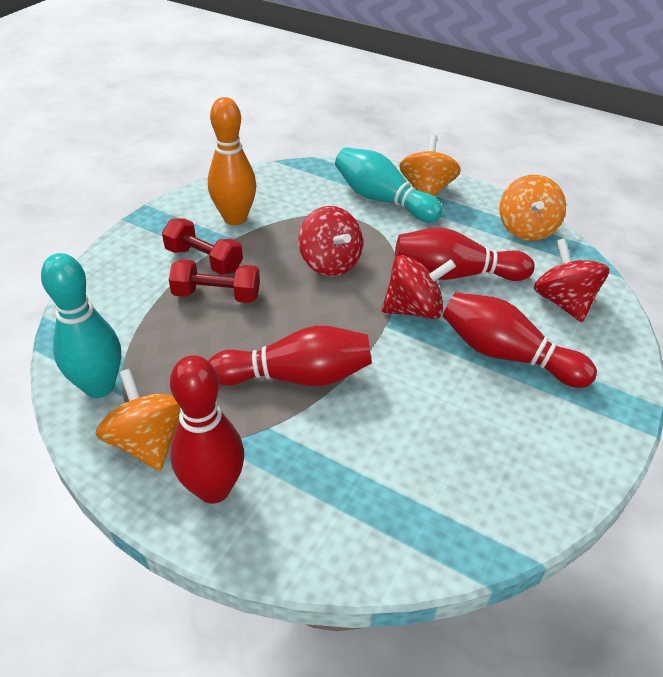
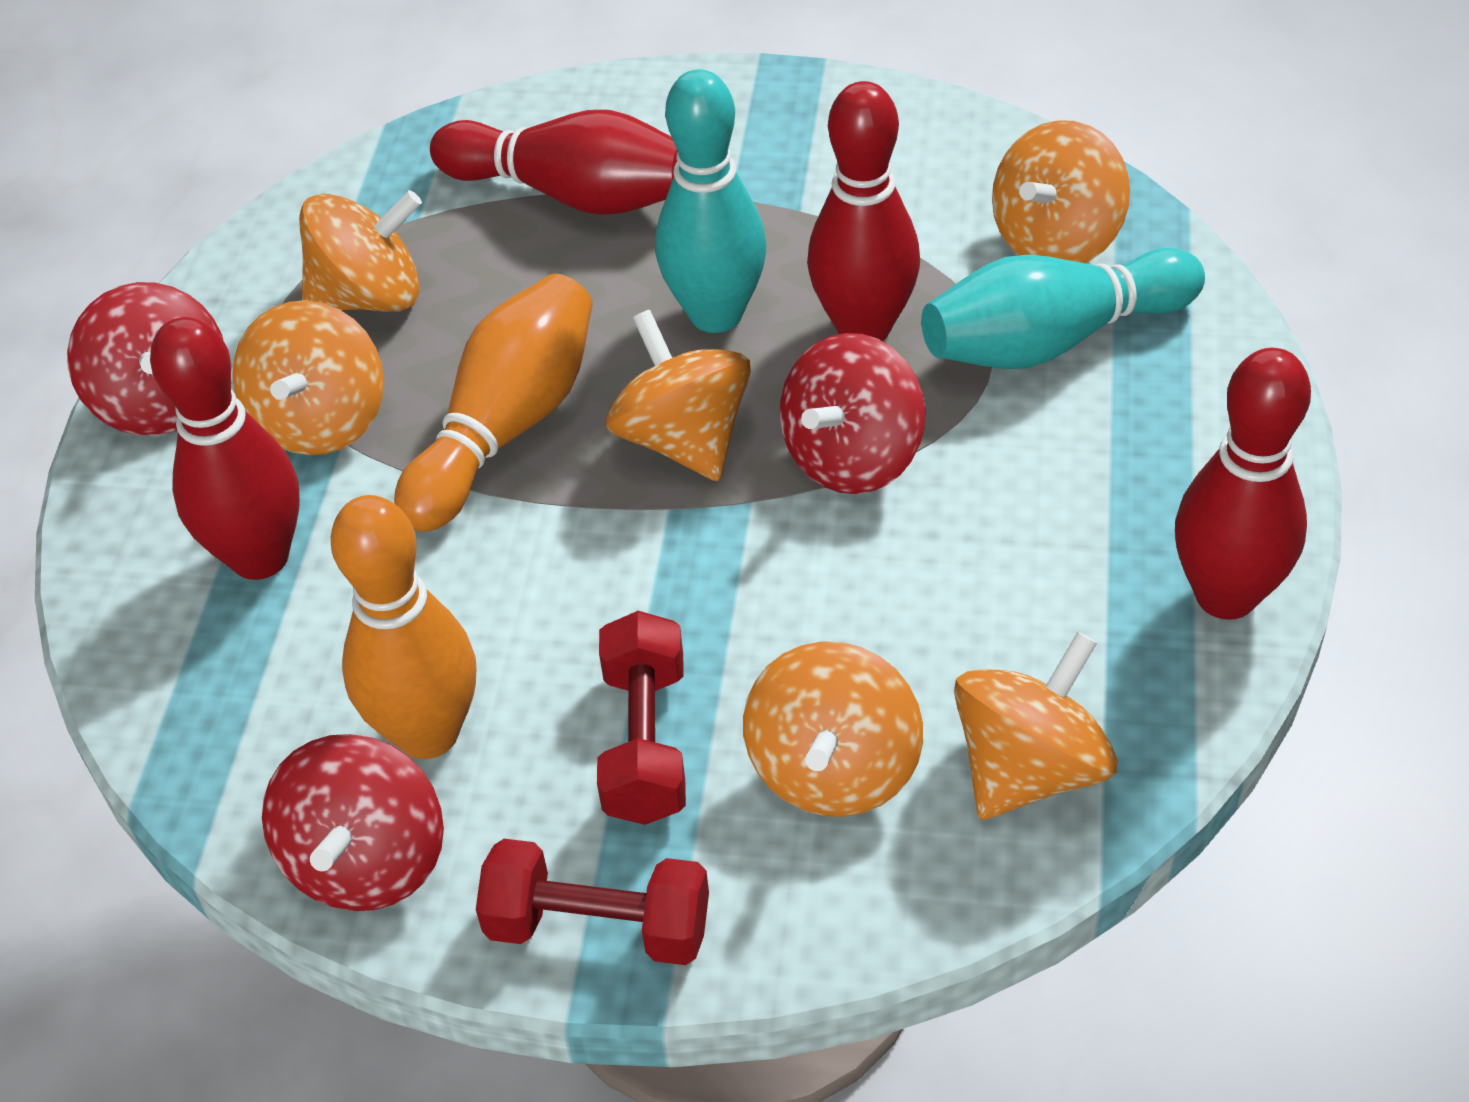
orange bowling pin: 1 -> 2
orange spinning top: 3 -> 6

